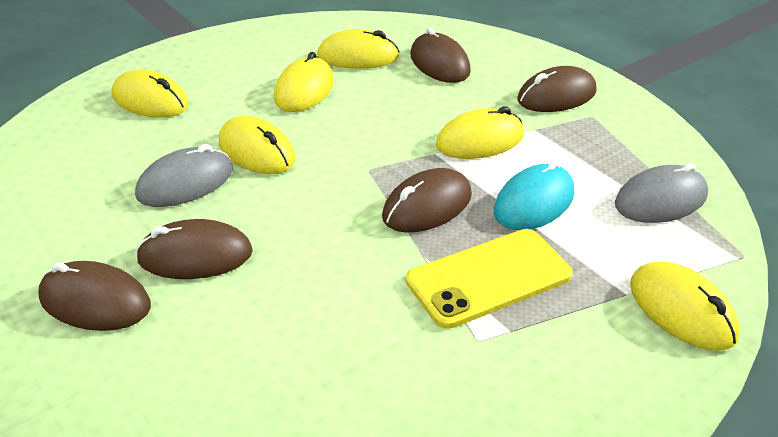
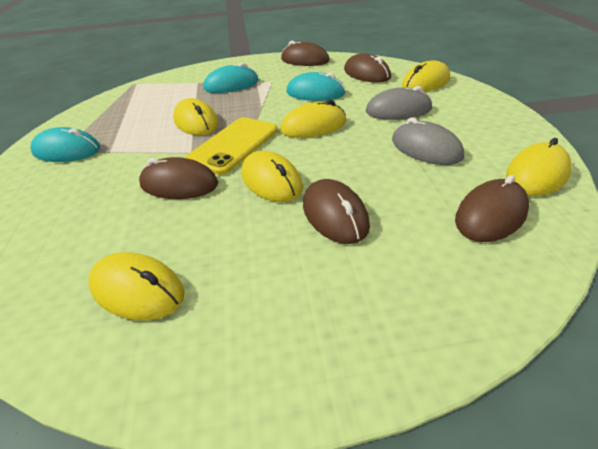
turquoise mouse: 1 -> 3

